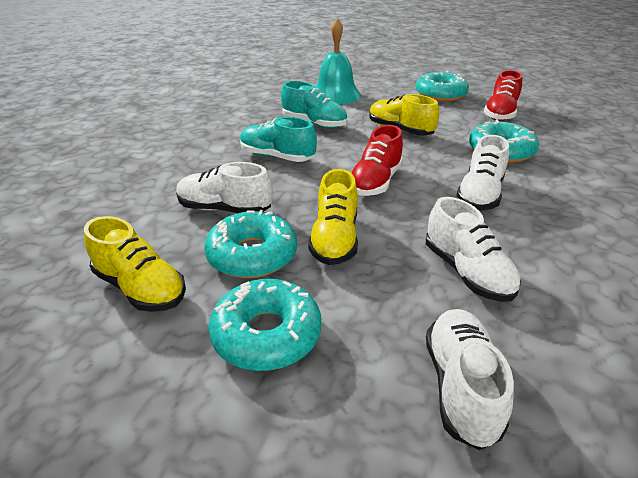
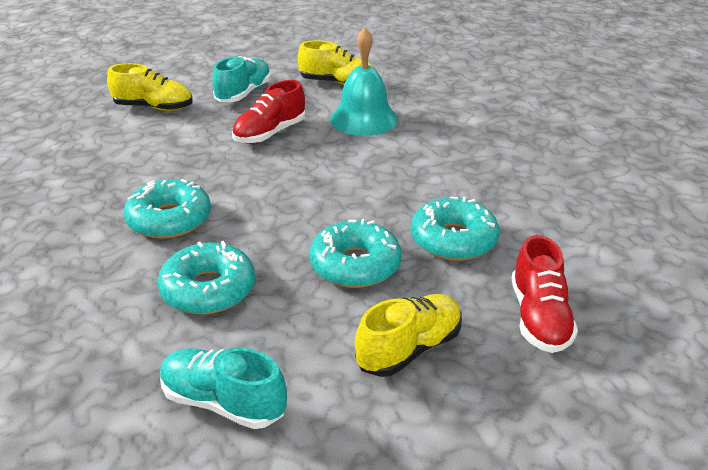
white shoe: 4 -> 0

